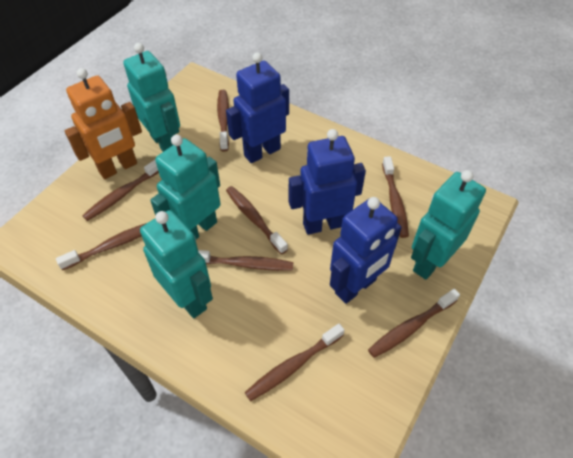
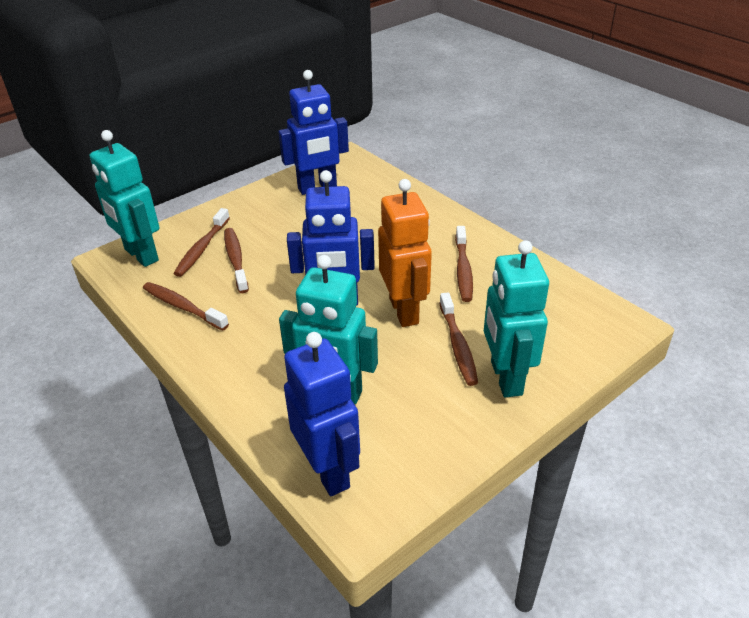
brown toothbrush: 8 -> 5
turquoise robot: 4 -> 3

